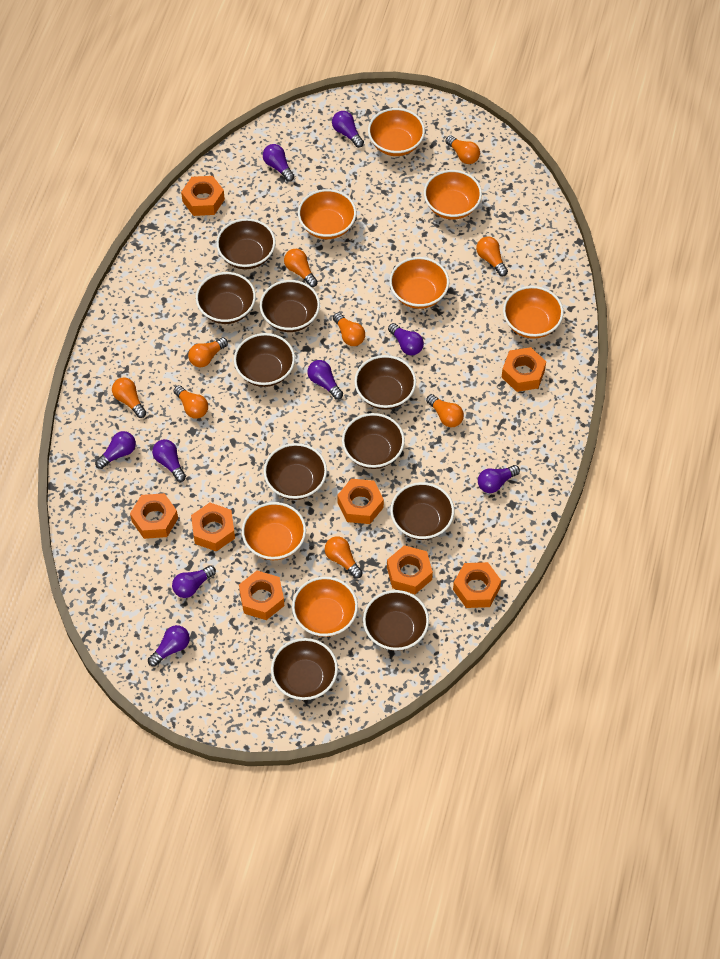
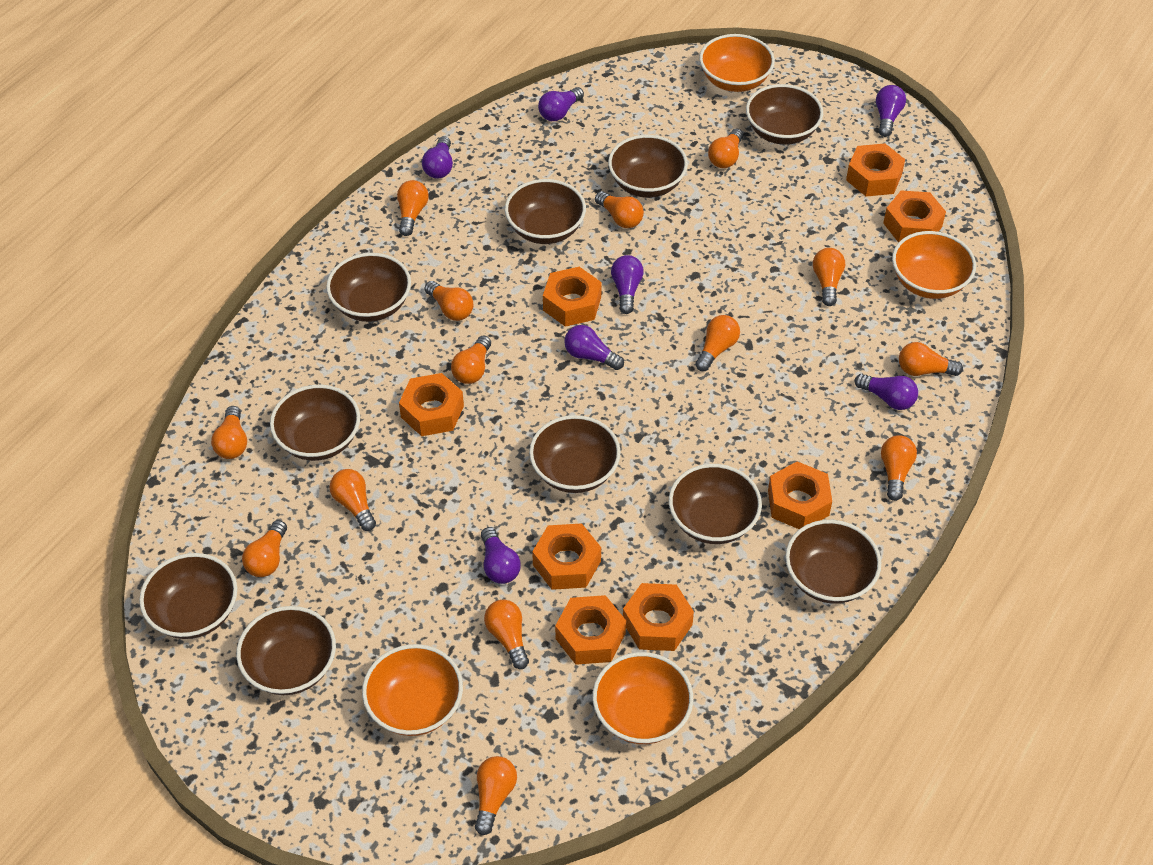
orange bowl: 7 -> 4
orange light bulb: 9 -> 14
purple light bulb: 9 -> 7

